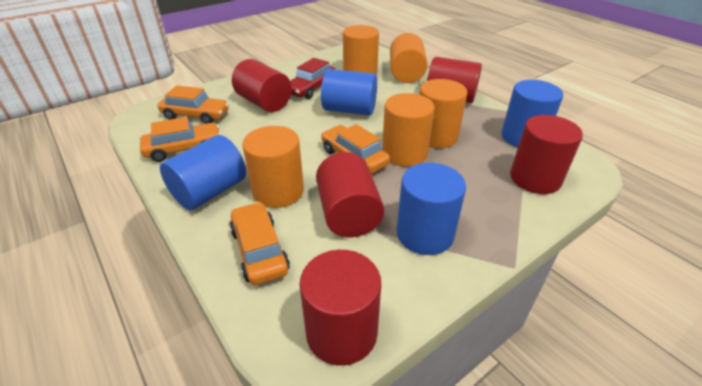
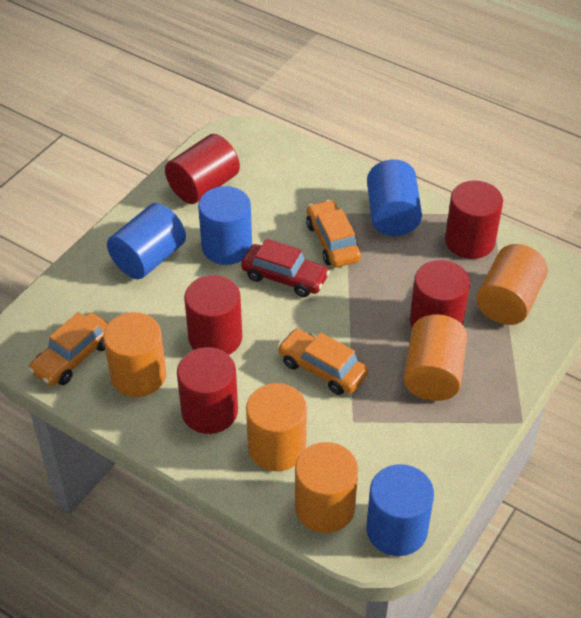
orange car: 4 -> 3

